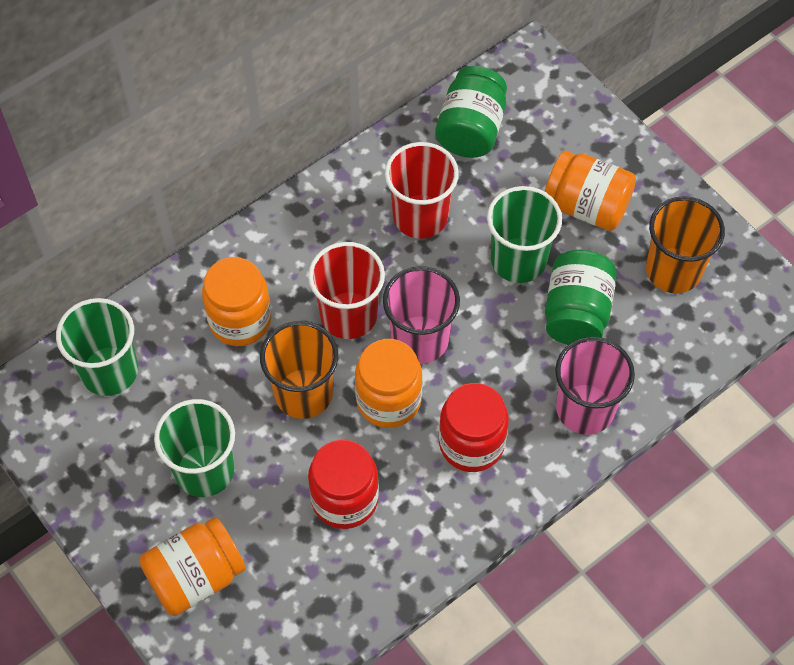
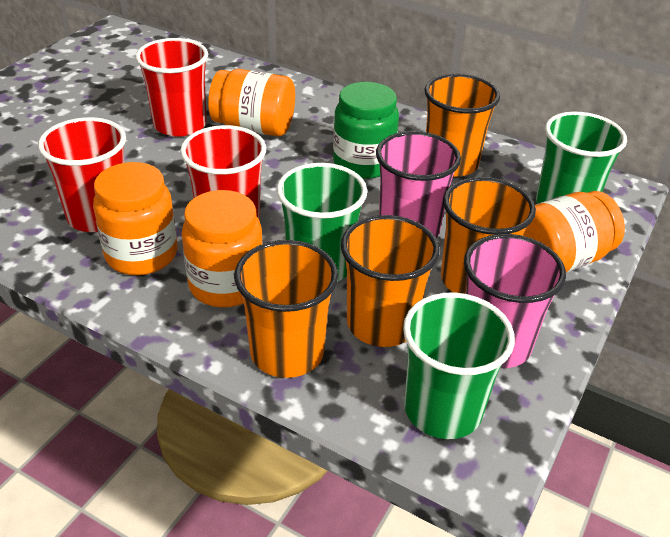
green jar: 2 -> 1
orange cup: 2 -> 4
red cup: 2 -> 3
red jar: 2 -> 0

